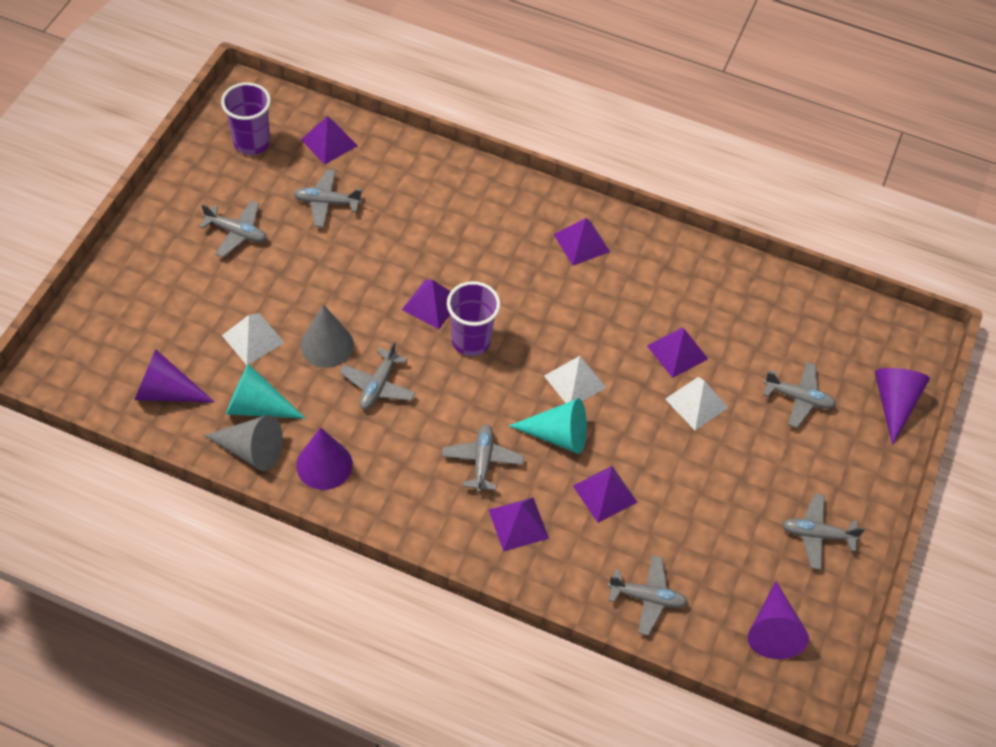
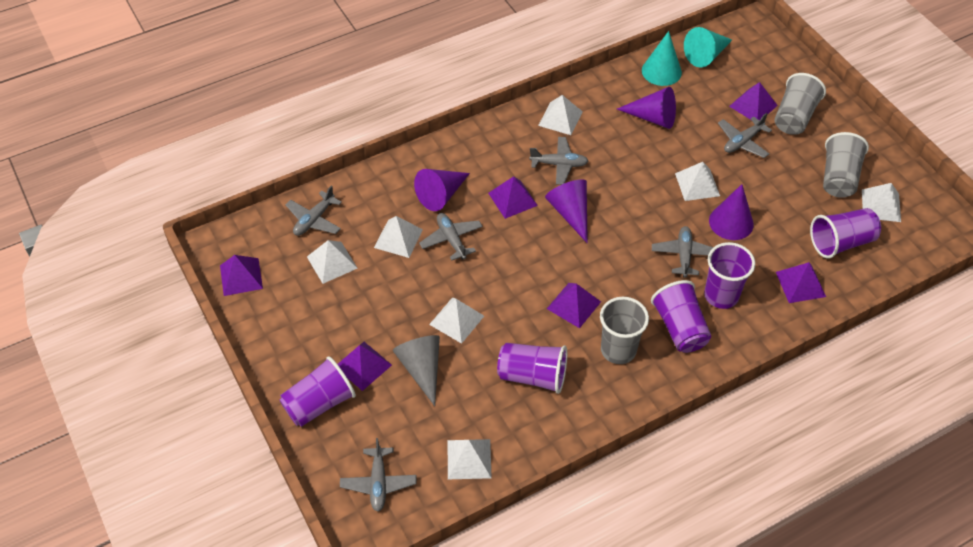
grey cone: 2 -> 1
grey cup: 0 -> 3
grey plane: 7 -> 6
purple cup: 2 -> 5
white pyramid: 3 -> 7

